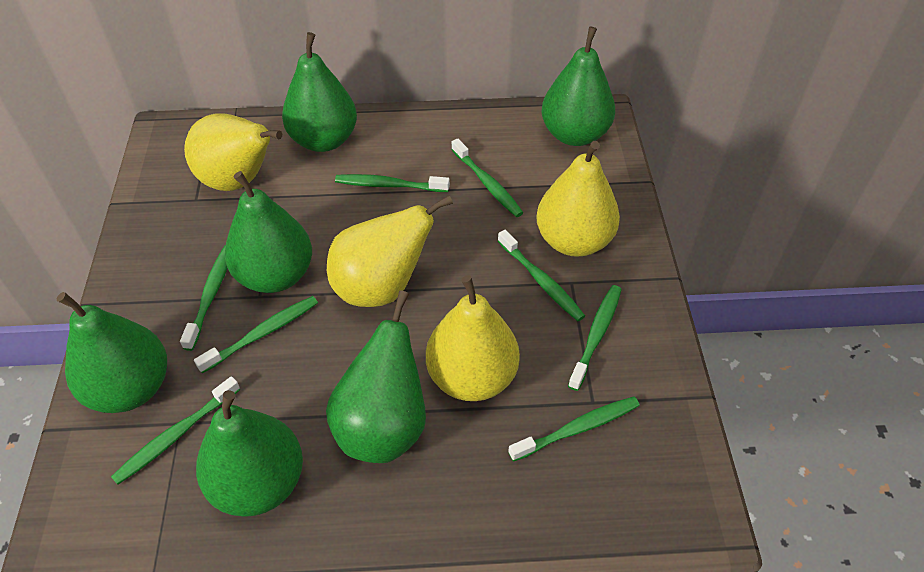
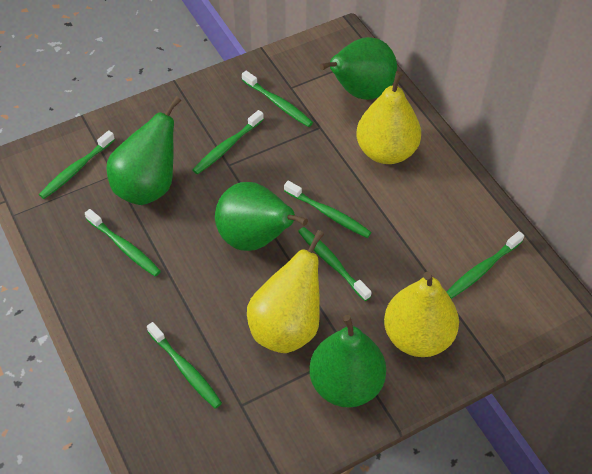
green pear: 6 -> 4
yellow pear: 4 -> 3

